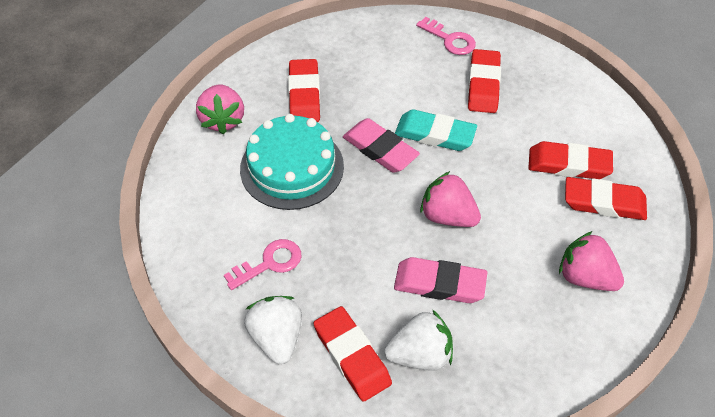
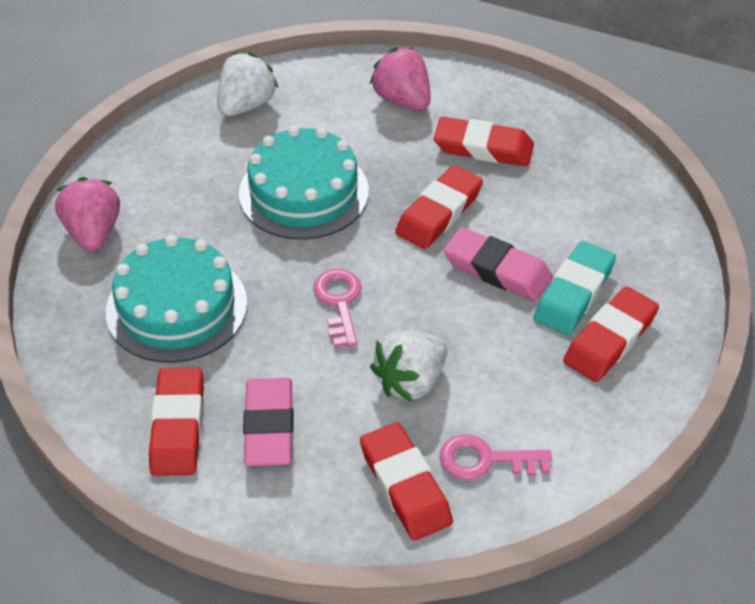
pink strawberry: 3 -> 2
turquoise cake: 1 -> 2

